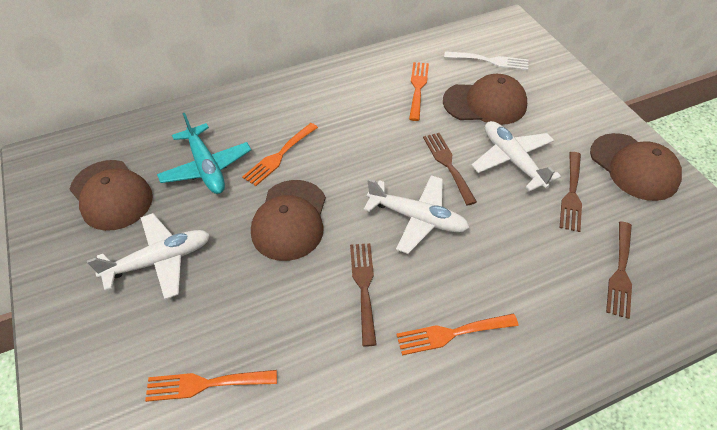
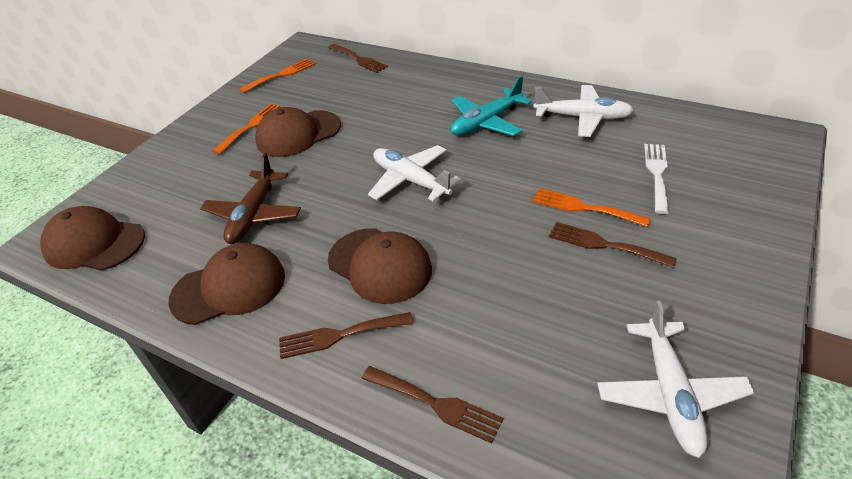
brown plane: 0 -> 1
orange fork: 4 -> 3

